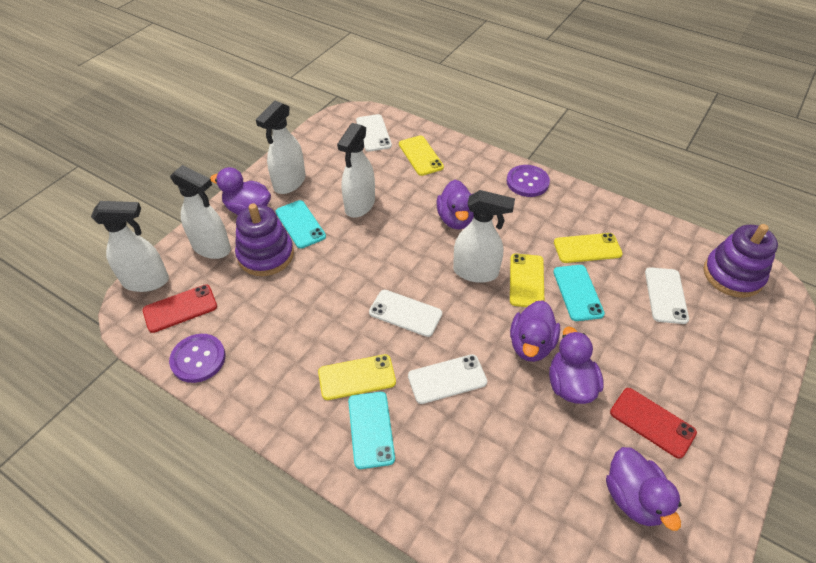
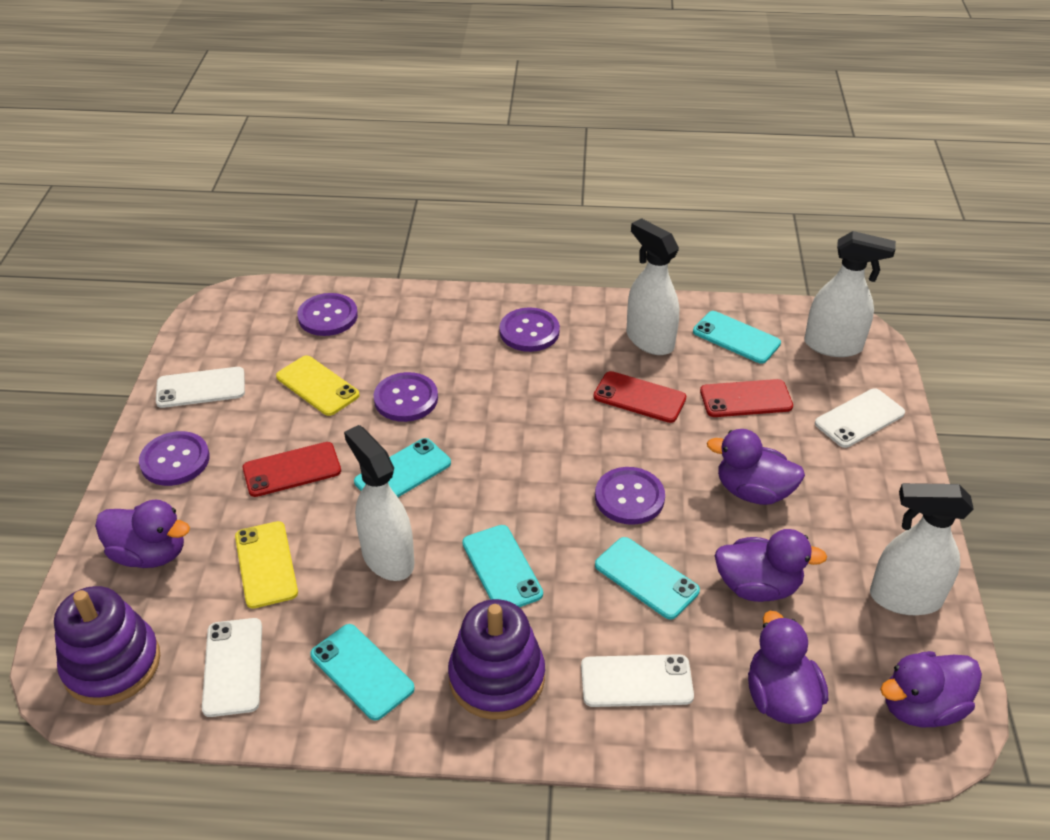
purple button: 2 -> 5
red phone: 2 -> 3
turquoise phone: 3 -> 5
white spray bottle: 5 -> 4
yellow phone: 4 -> 2

